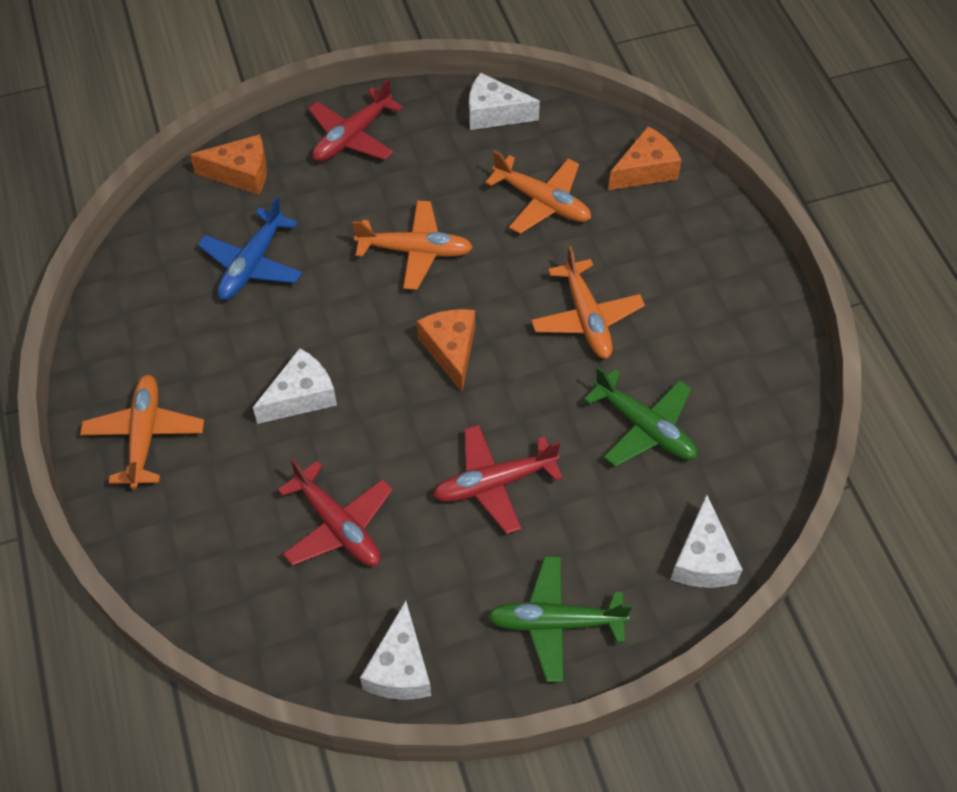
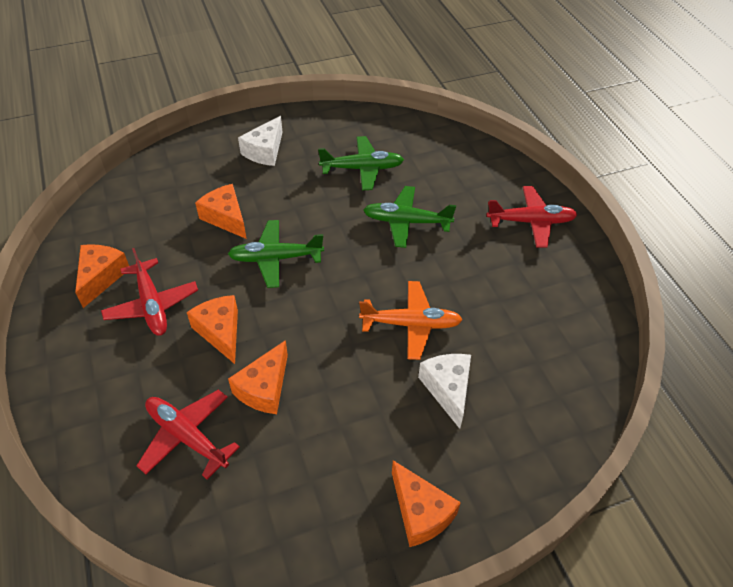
blue plane: 1 -> 0
green plane: 2 -> 3
orange cheese: 3 -> 5
orange plane: 4 -> 1
white cheese: 4 -> 2

